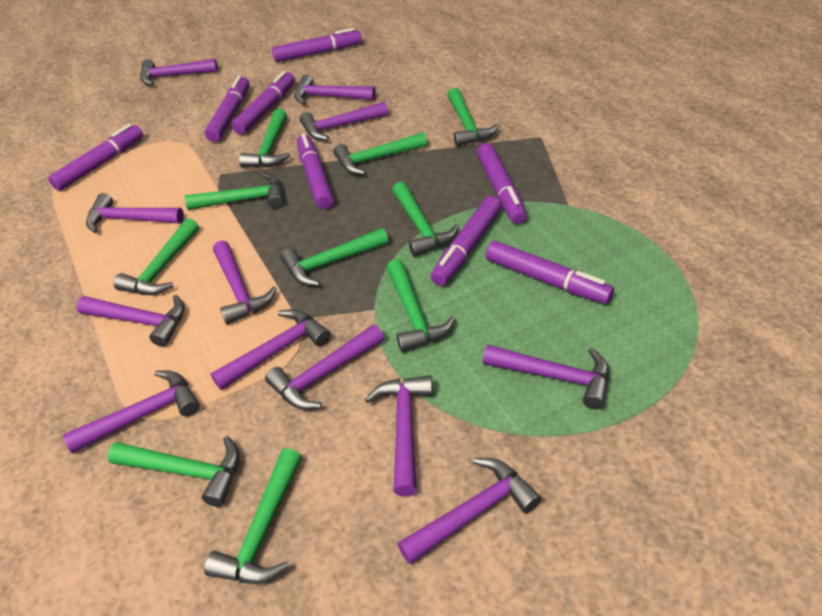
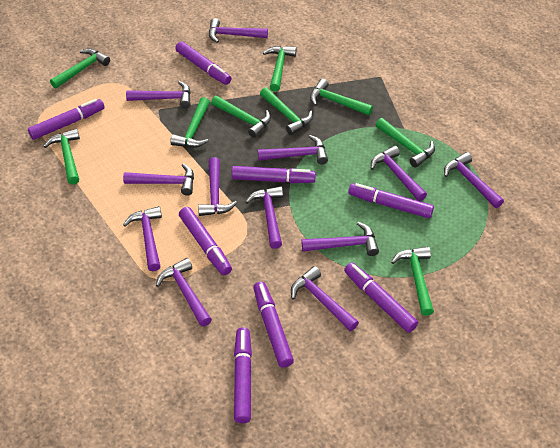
green hammer: 10 -> 9

